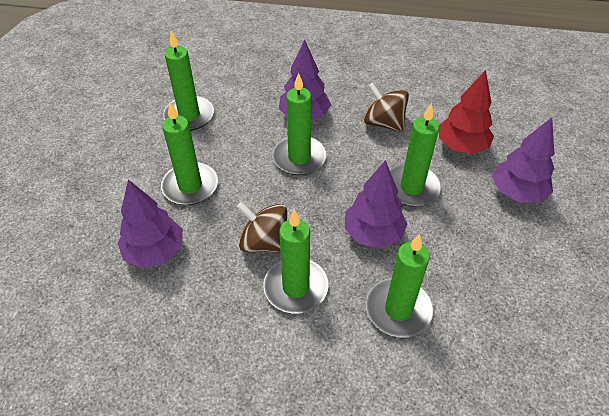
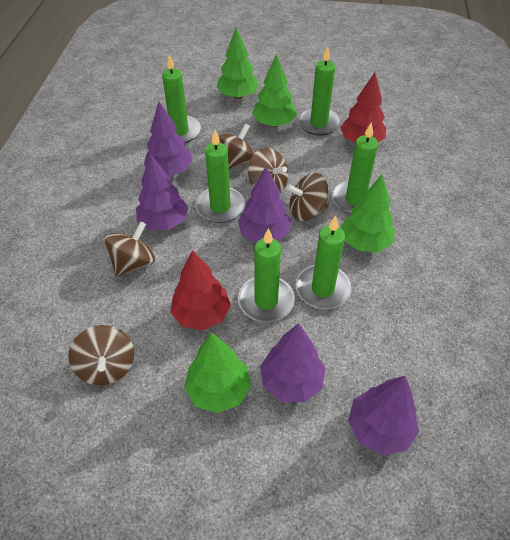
brown spinning top: 2 -> 5
green tree: 0 -> 4
purple tree: 4 -> 5
red tree: 1 -> 2

